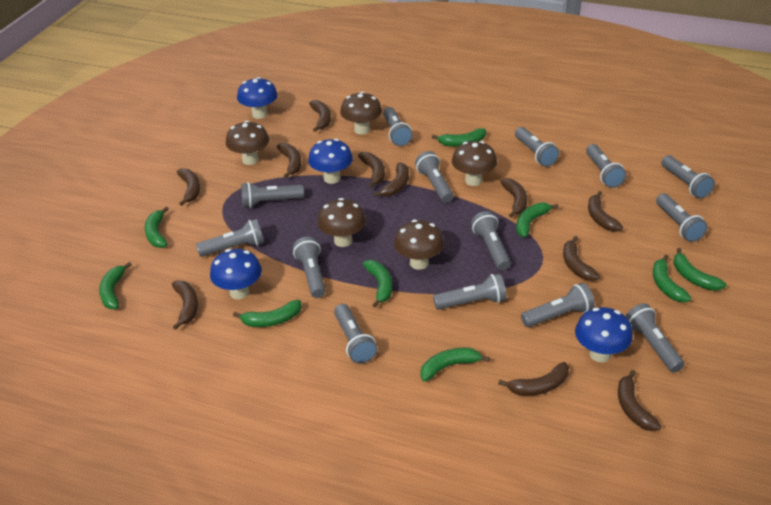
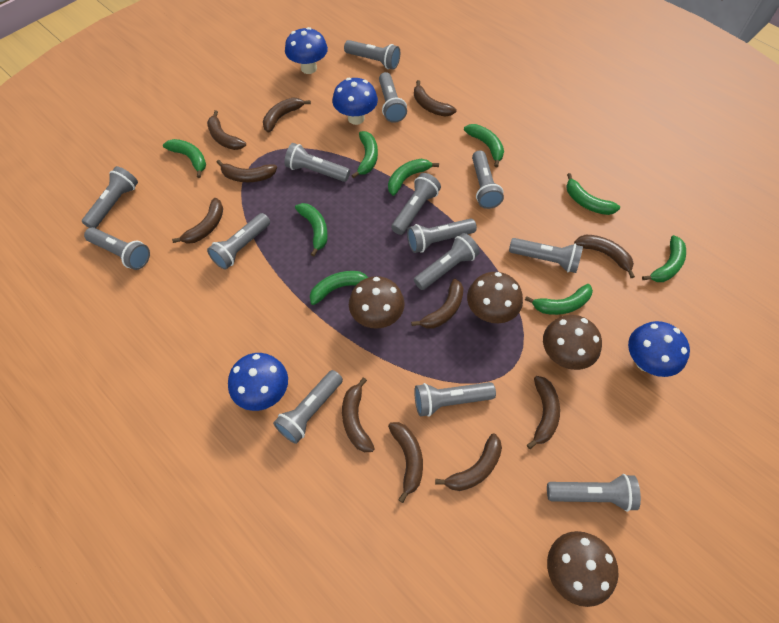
brown mushroom: 5 -> 4

